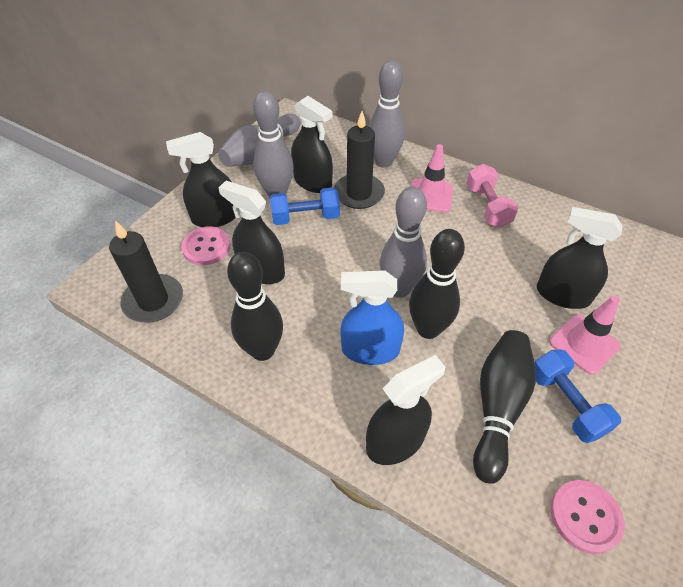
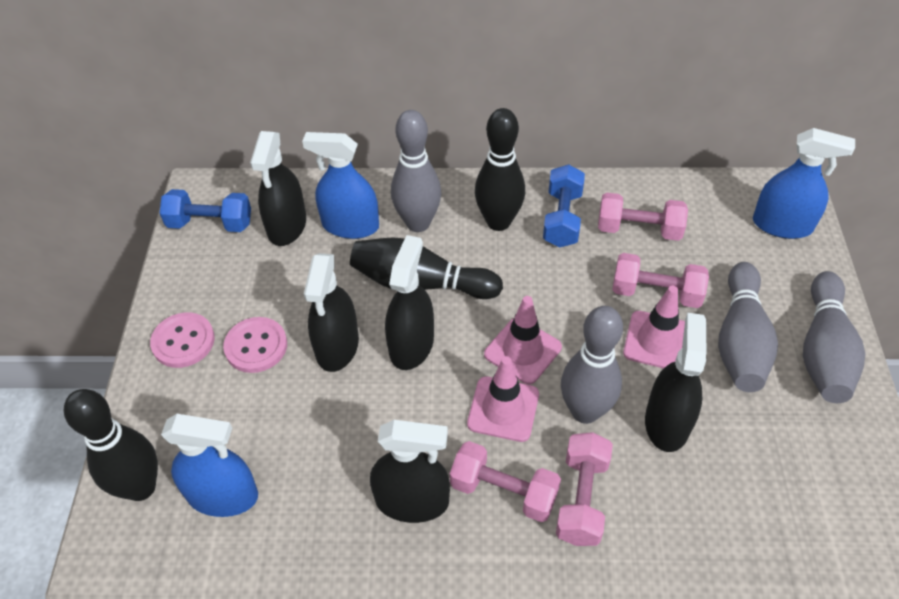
black candle: 2 -> 0
blue spray bottle: 1 -> 3
pink dumbbell: 1 -> 4
pink traffic cone: 2 -> 3

